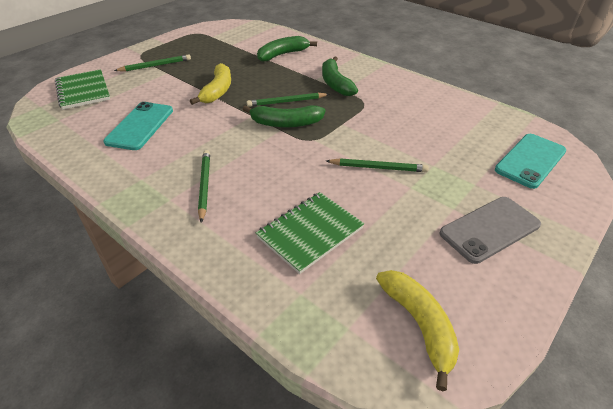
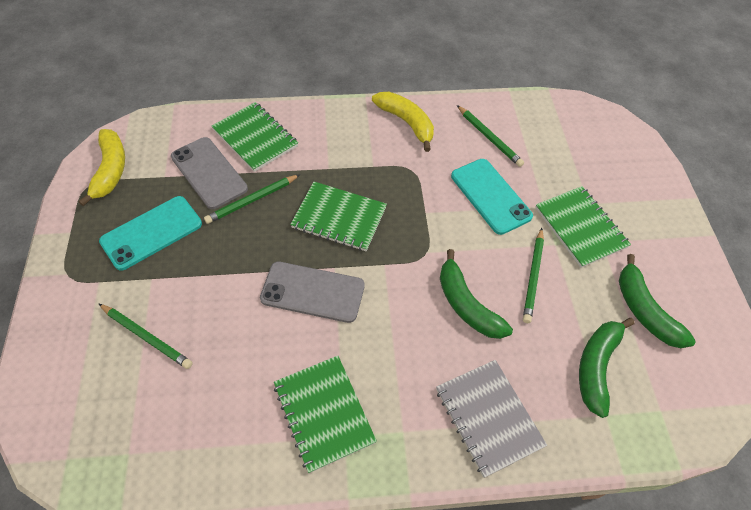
green notebook: 2 -> 4
grey notebook: 0 -> 1
grey phone: 1 -> 2

